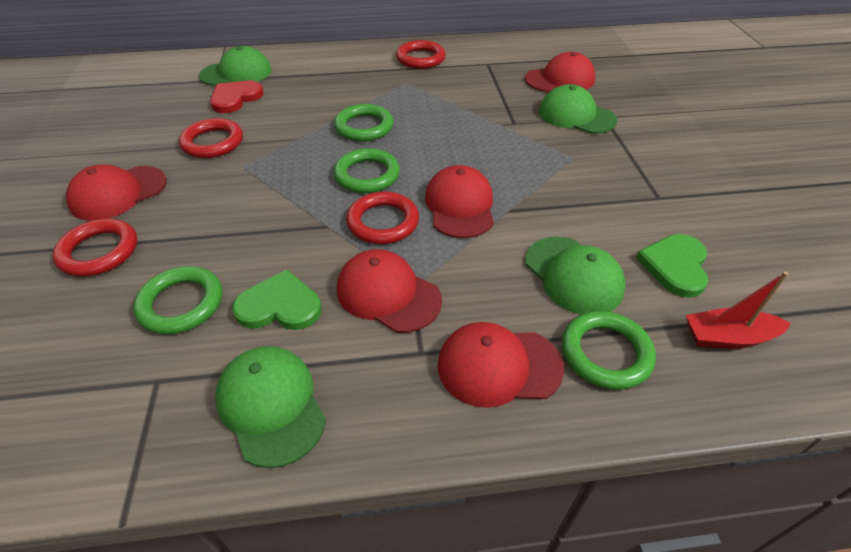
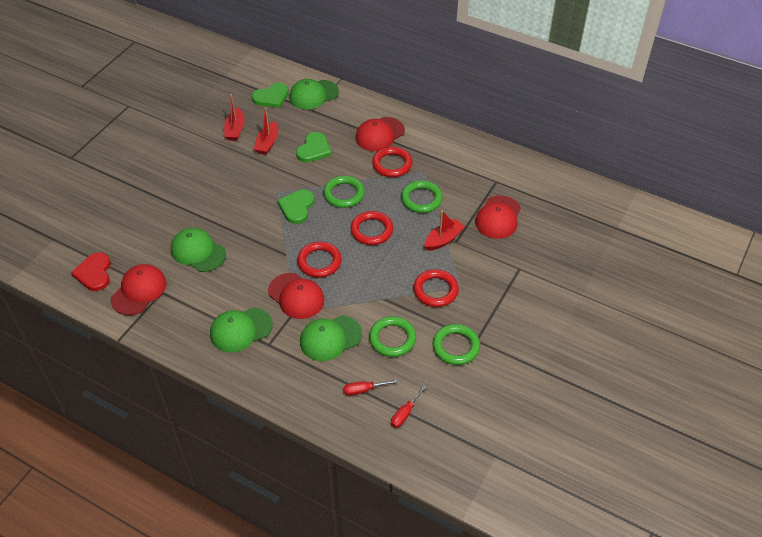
green heart: 2 -> 3
red boat: 1 -> 3
red cap: 5 -> 4
red screwdriver: 0 -> 2

